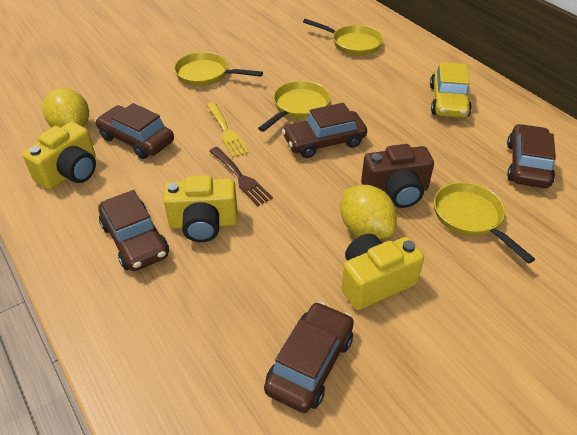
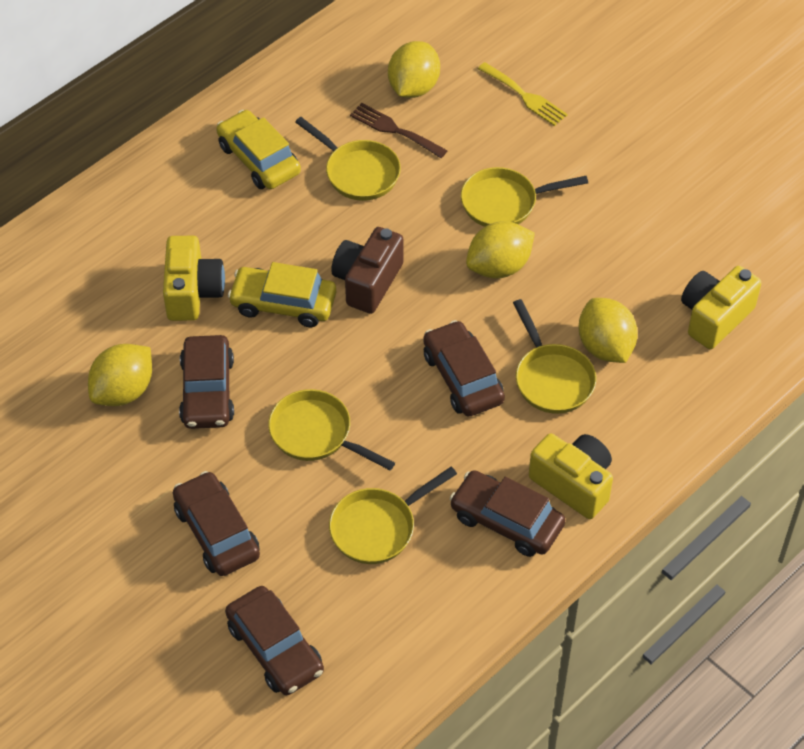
yellow car: 1 -> 2
yellow lemon: 2 -> 4
yellow pan: 4 -> 5

